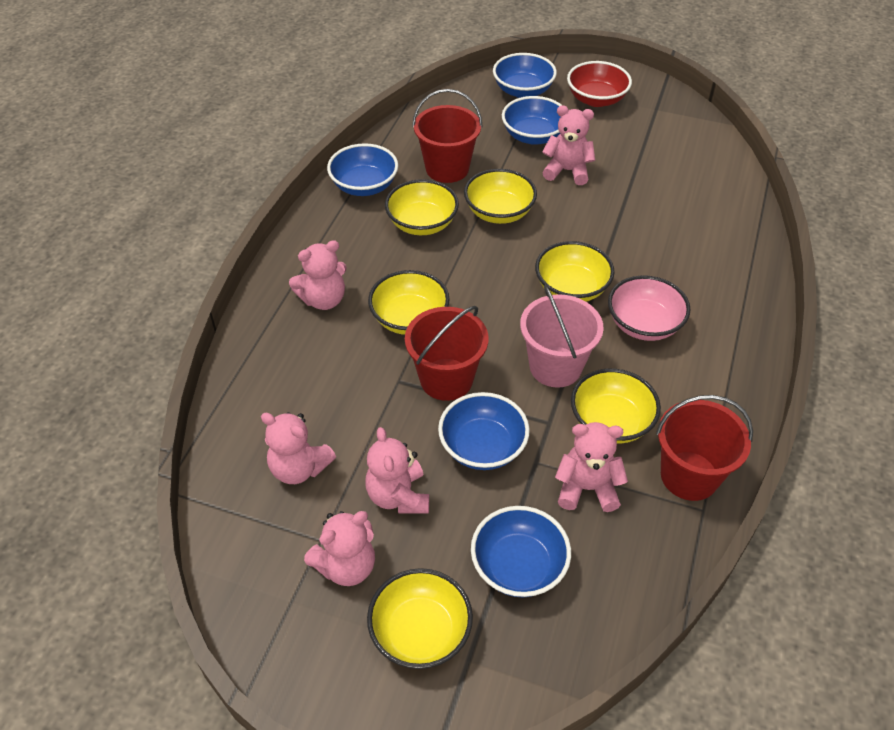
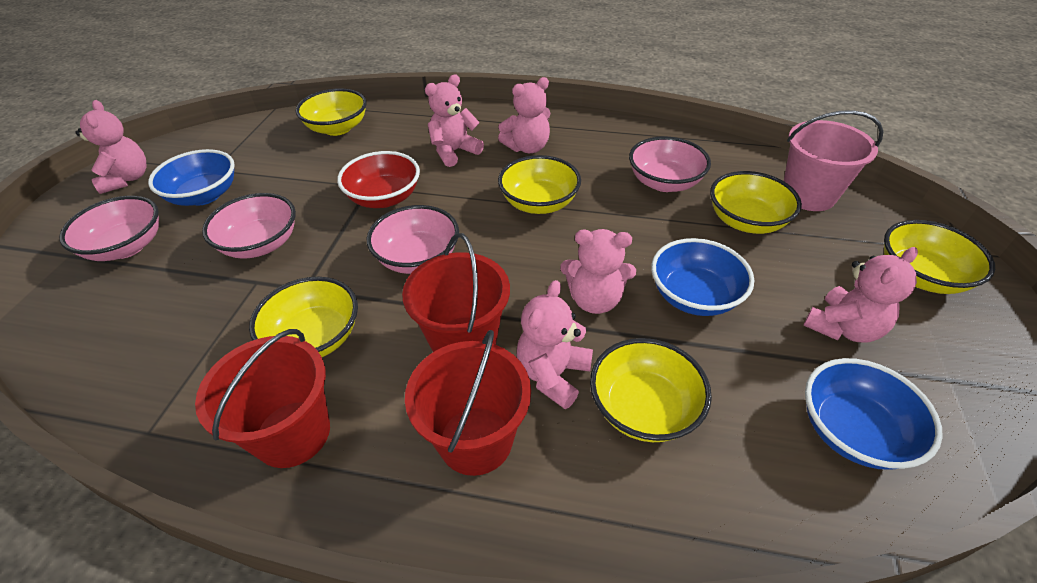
blue bowl: 5 -> 3
pink bowl: 1 -> 4

